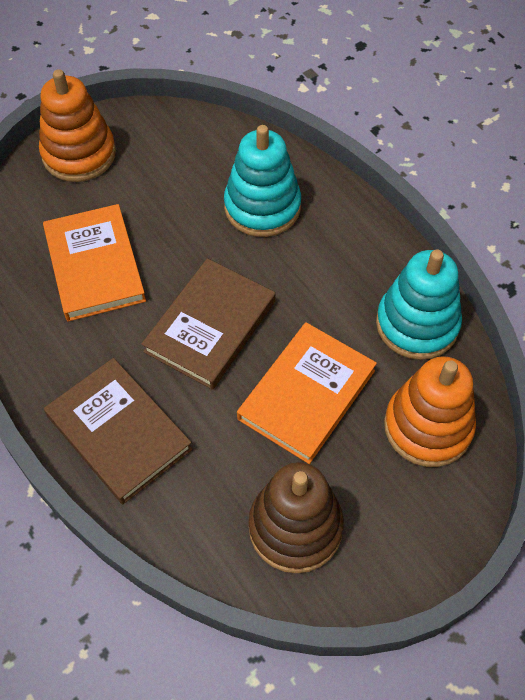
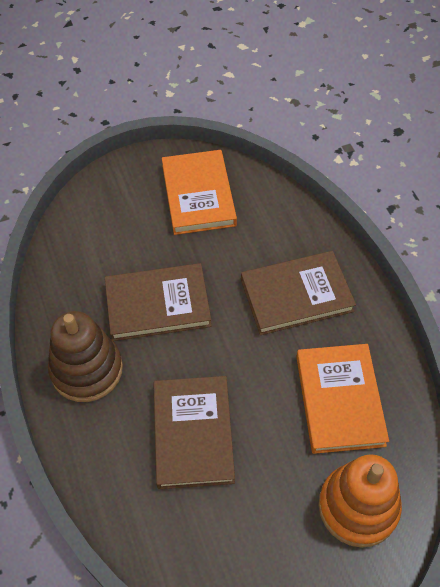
brown book: 2 -> 3
orange stacking toy: 2 -> 1
turquoise stacking toy: 2 -> 0

